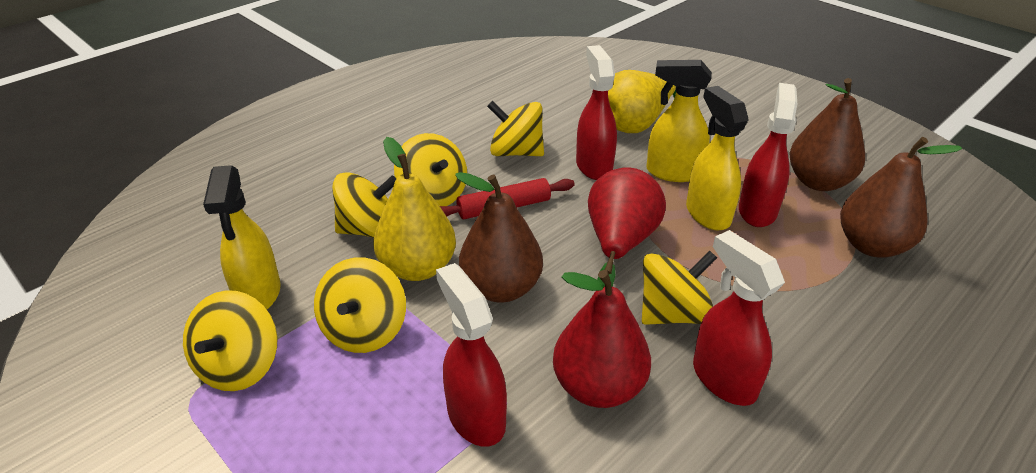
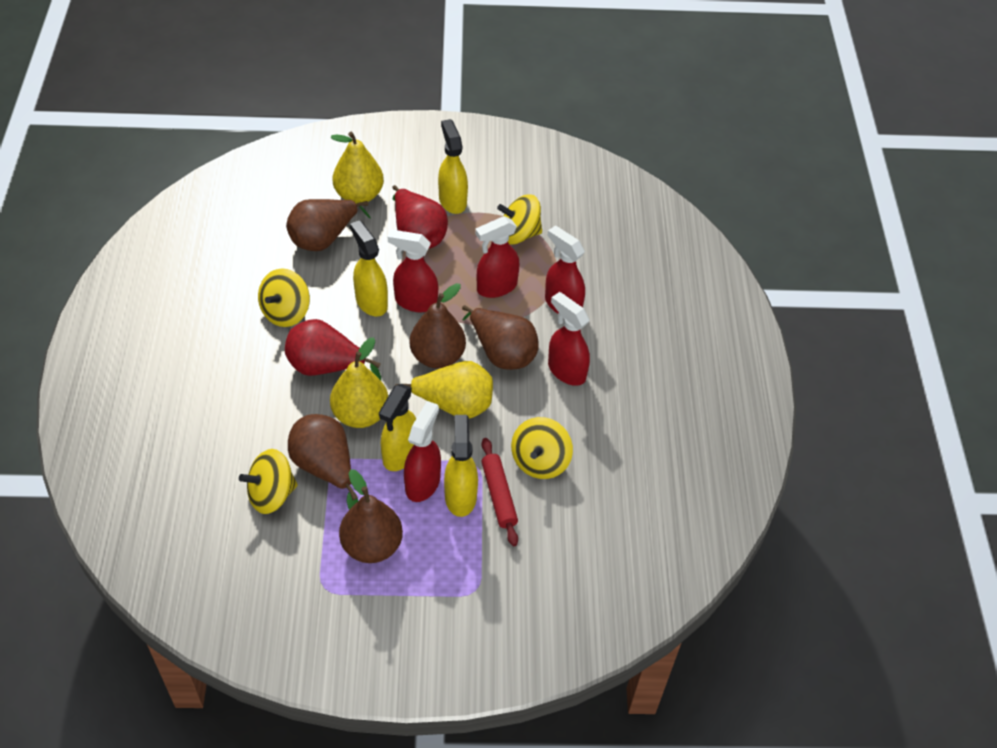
brown pear: 3 -> 5
red spray bottle: 4 -> 5
yellow pear: 2 -> 3
yellow spinning top: 6 -> 4
yellow spray bottle: 3 -> 4

